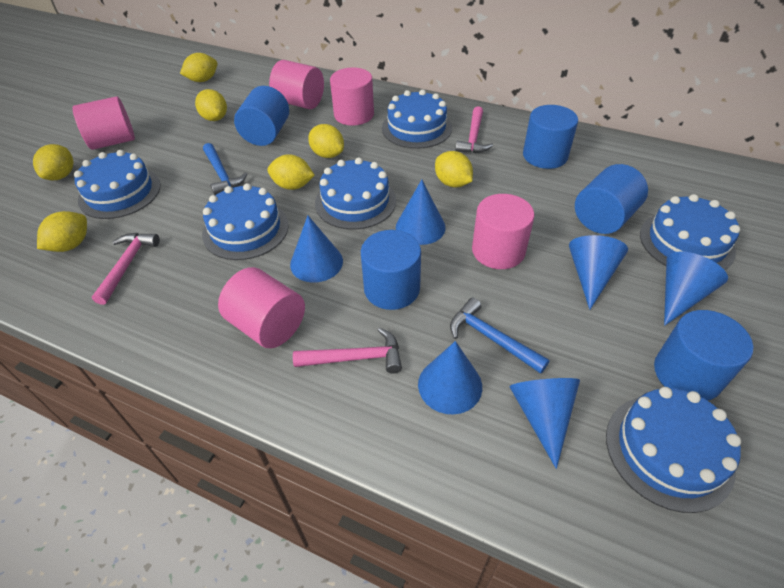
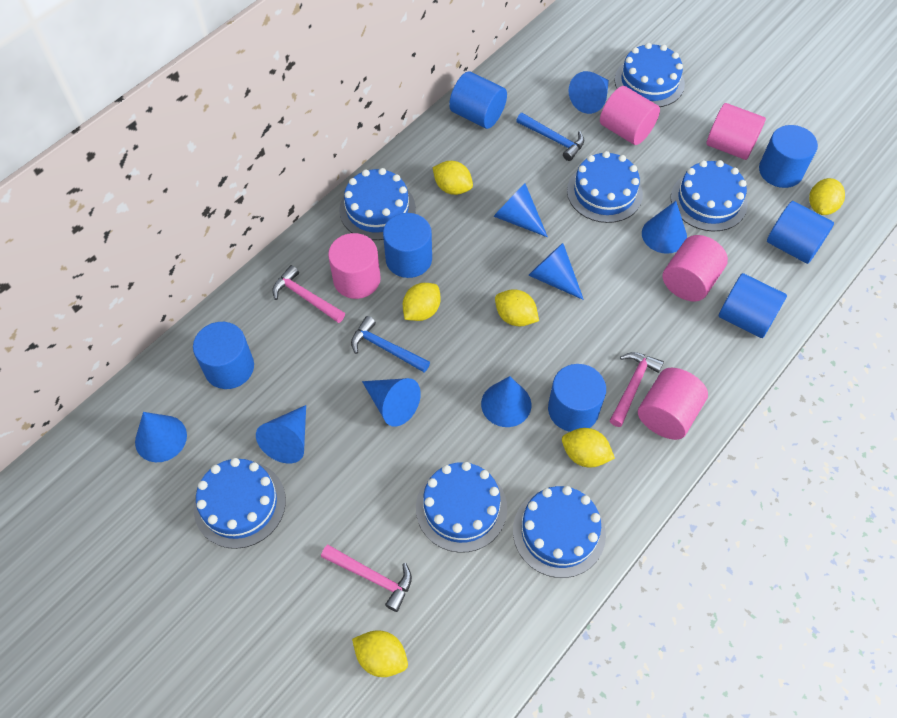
blue cake: 6 -> 7
blue cone: 6 -> 8
blue cylinder: 5 -> 7
yellow lemon: 7 -> 6

